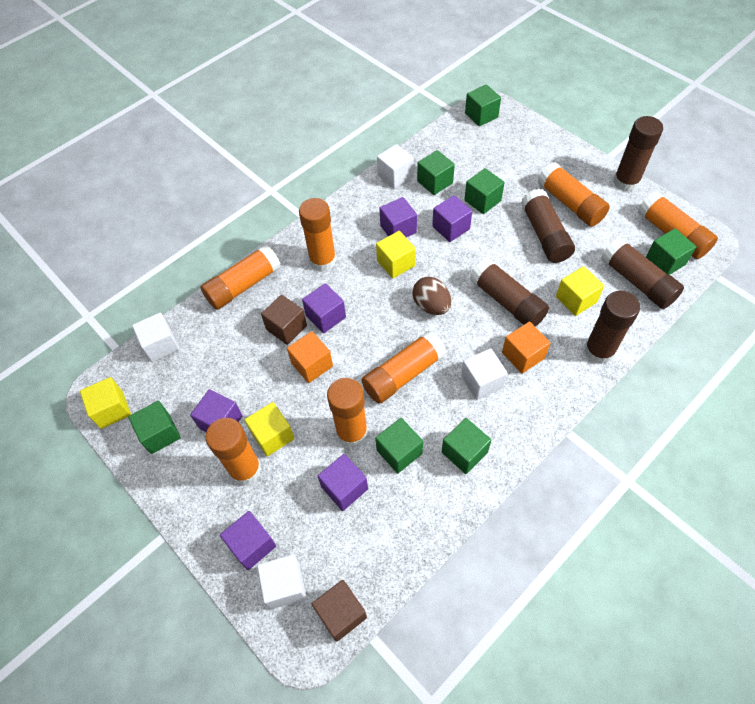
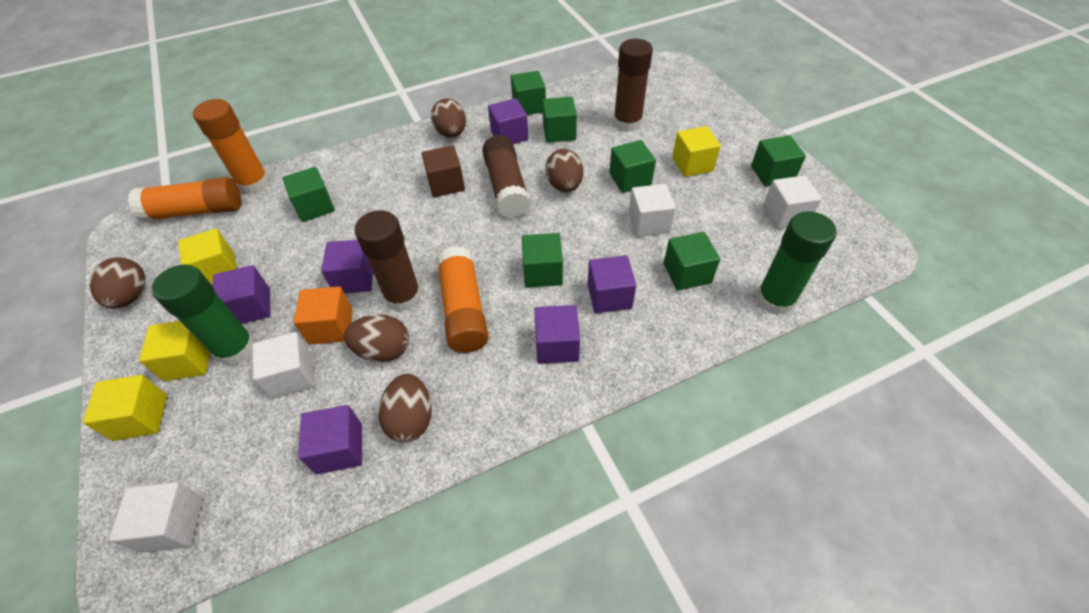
brown cube: 2 -> 1
brown egg: 1 -> 5
brown glue stick: 5 -> 3
green glue stick: 0 -> 2
orange cube: 2 -> 1
orange glue stick: 7 -> 3

